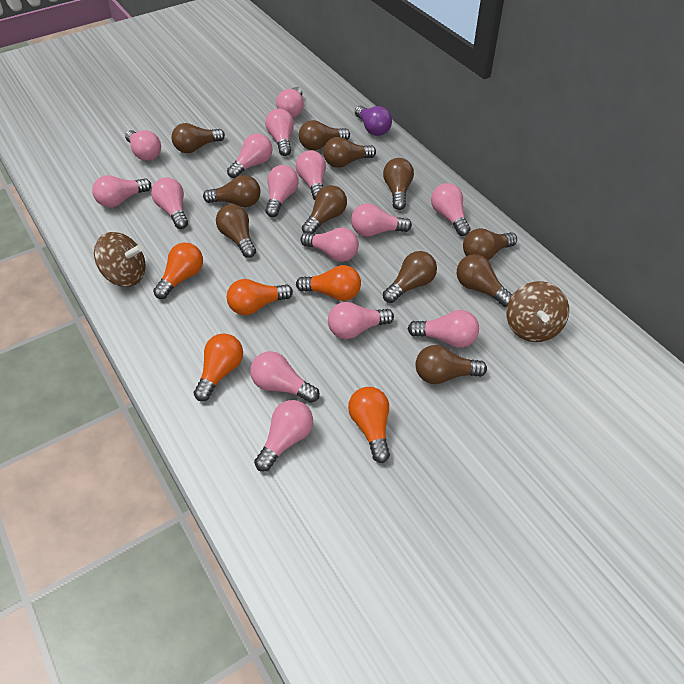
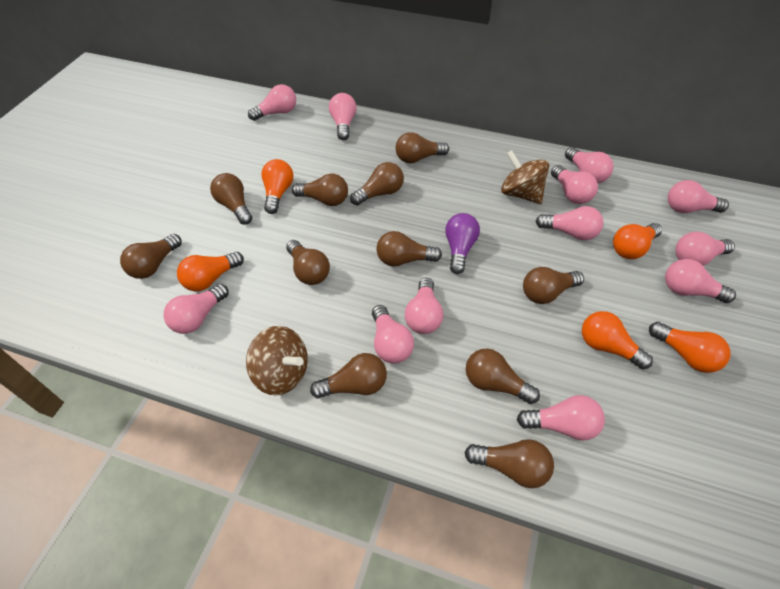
pink light bulb: 15 -> 12

